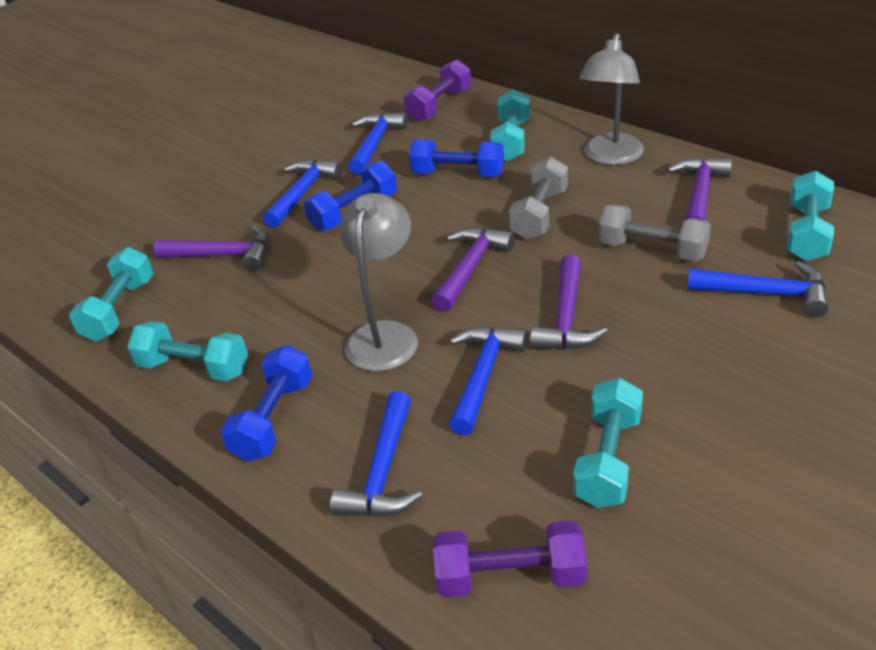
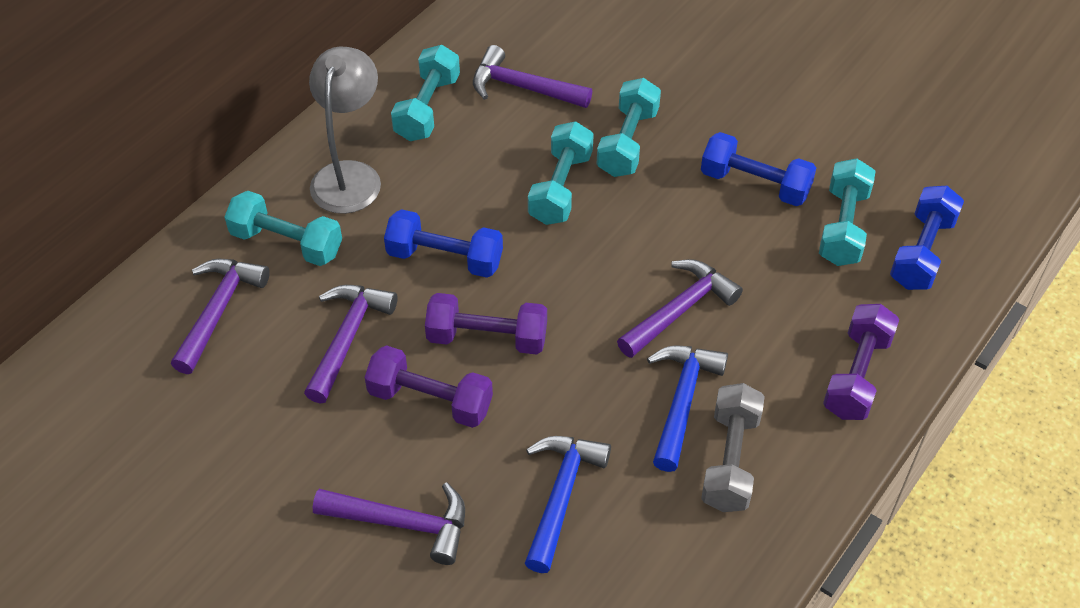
blue hammer: 5 -> 2
grey dumbbell: 2 -> 1
grey lamp: 2 -> 1
purple dumbbell: 2 -> 3
purple hammer: 4 -> 5

